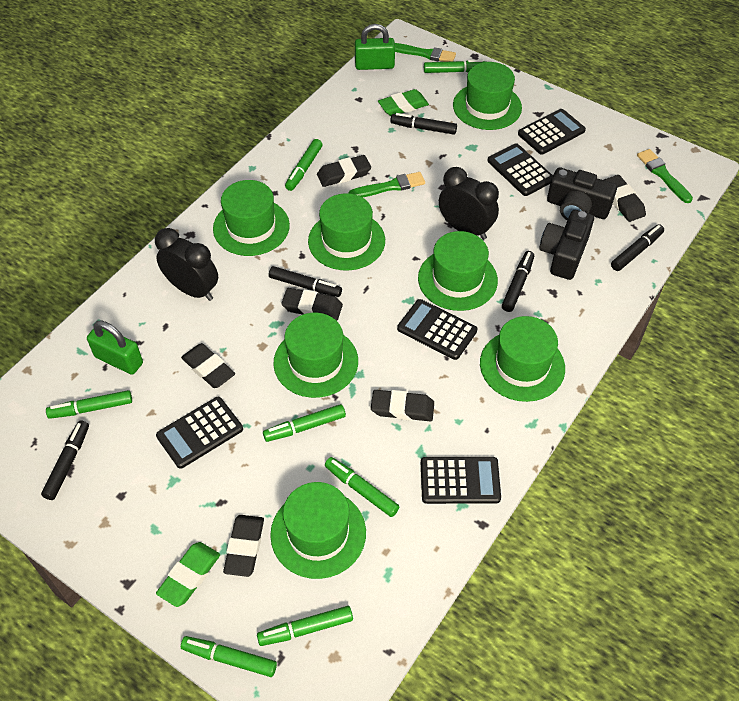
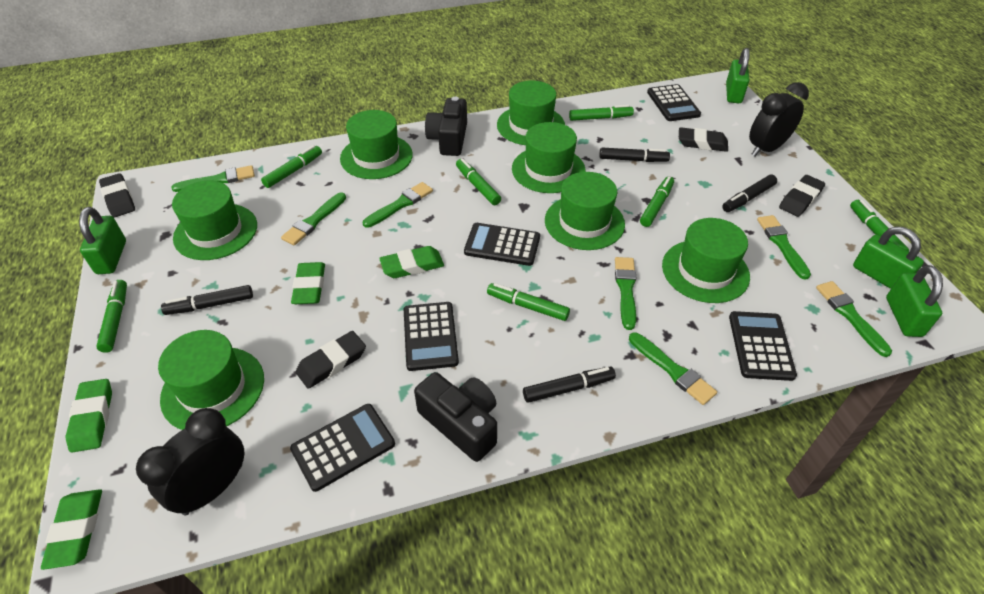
black eraser: 6 -> 4
black marker: 5 -> 4
green brush: 3 -> 7
green eraser: 2 -> 4
green padlock: 2 -> 4

